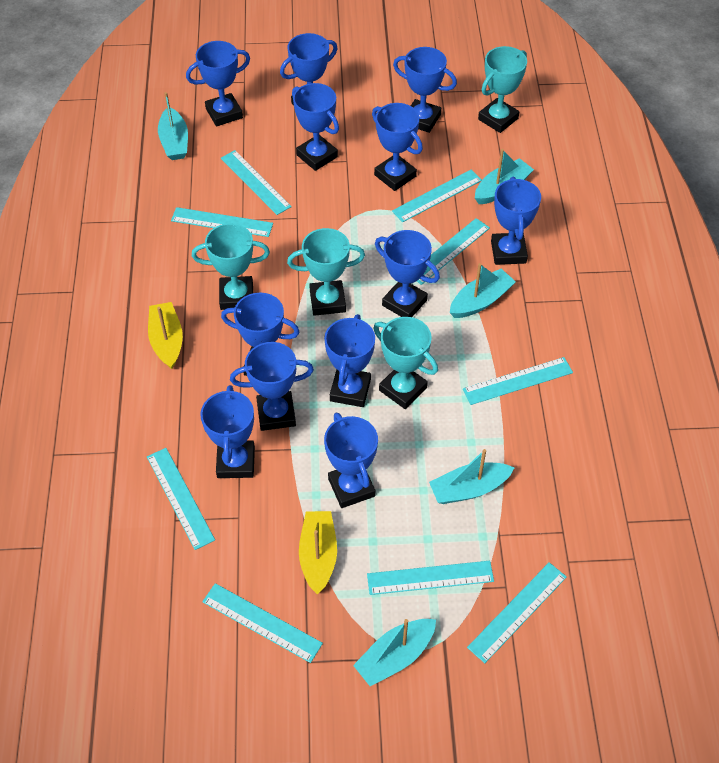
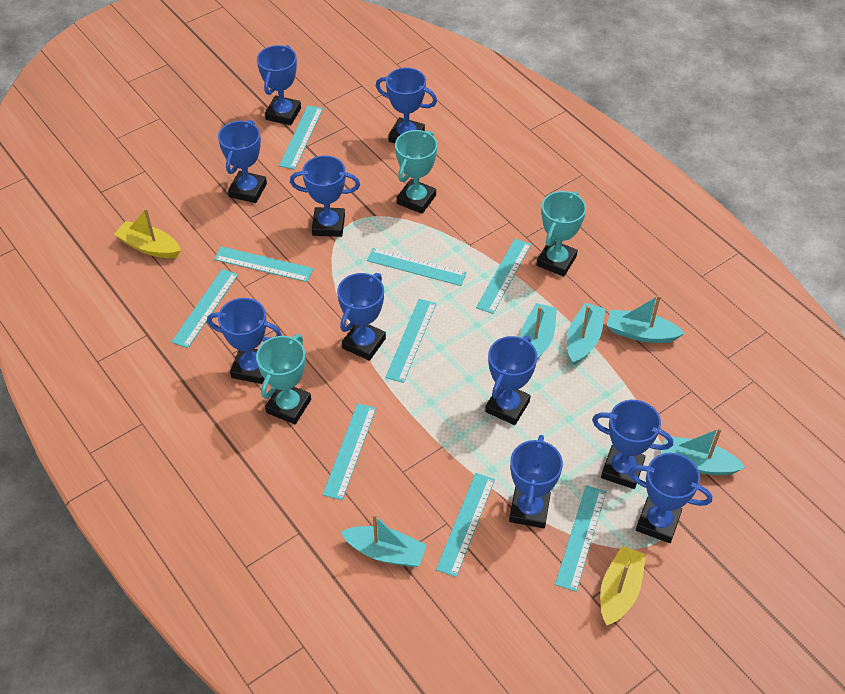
blue trophy: 12 -> 10
turquoise trophy: 4 -> 3

